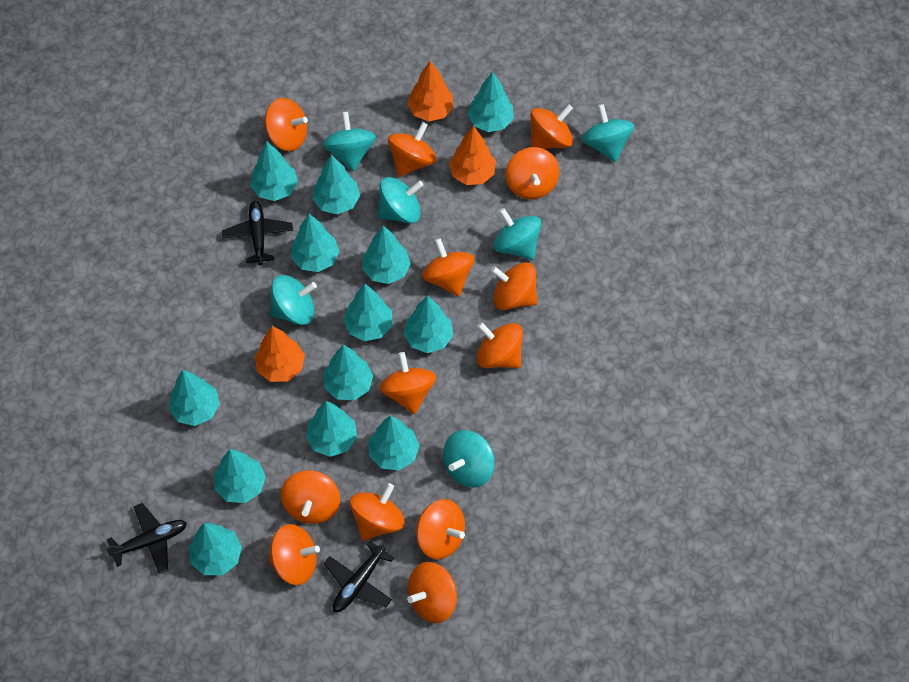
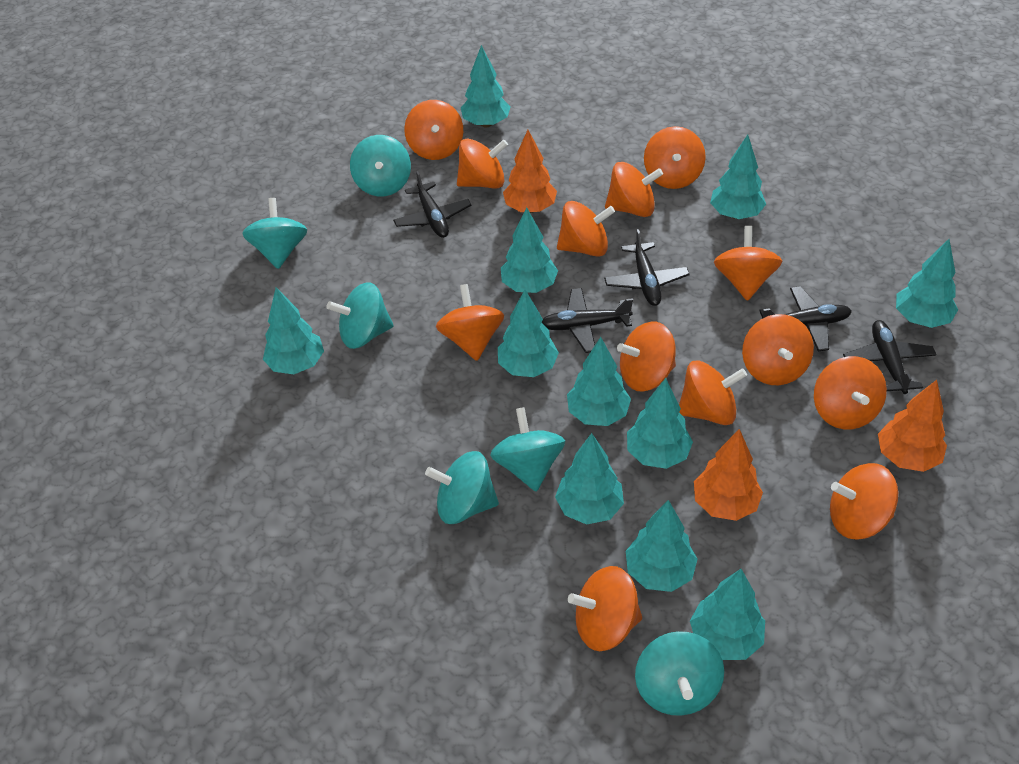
black plane: 3 -> 5
turquoise tree: 13 -> 11

